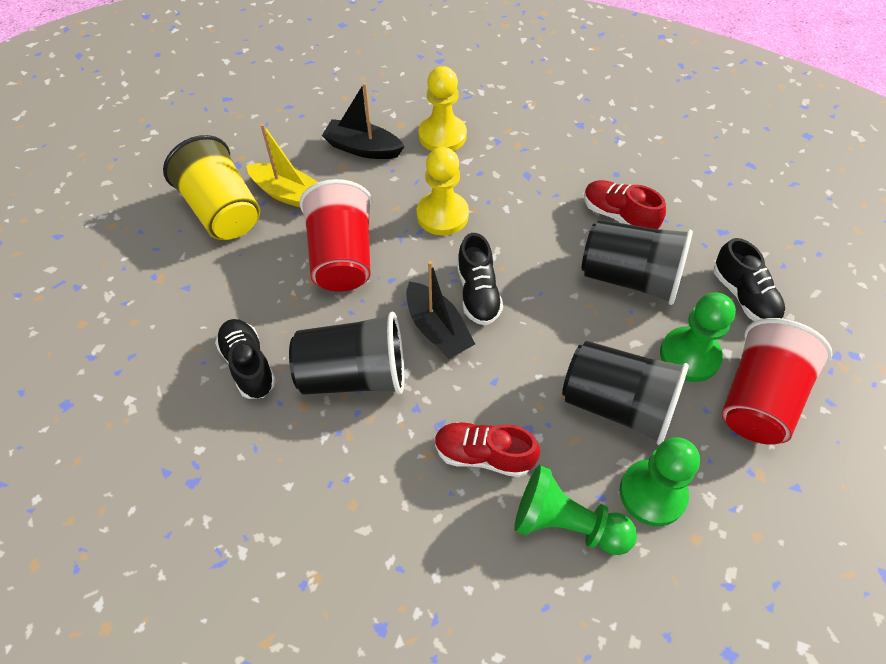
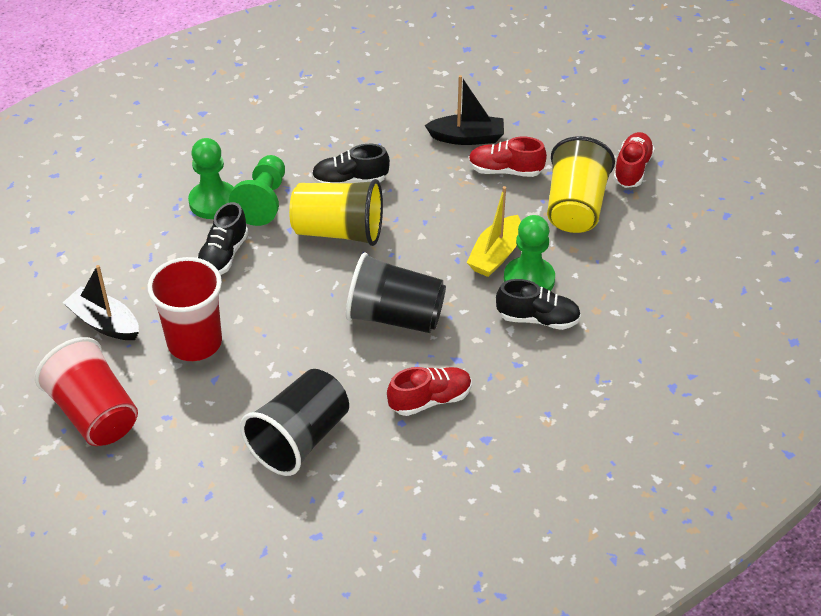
black cup: 3 -> 2
red shoe: 2 -> 3
yellow cup: 1 -> 2
yellow pawn: 2 -> 0

